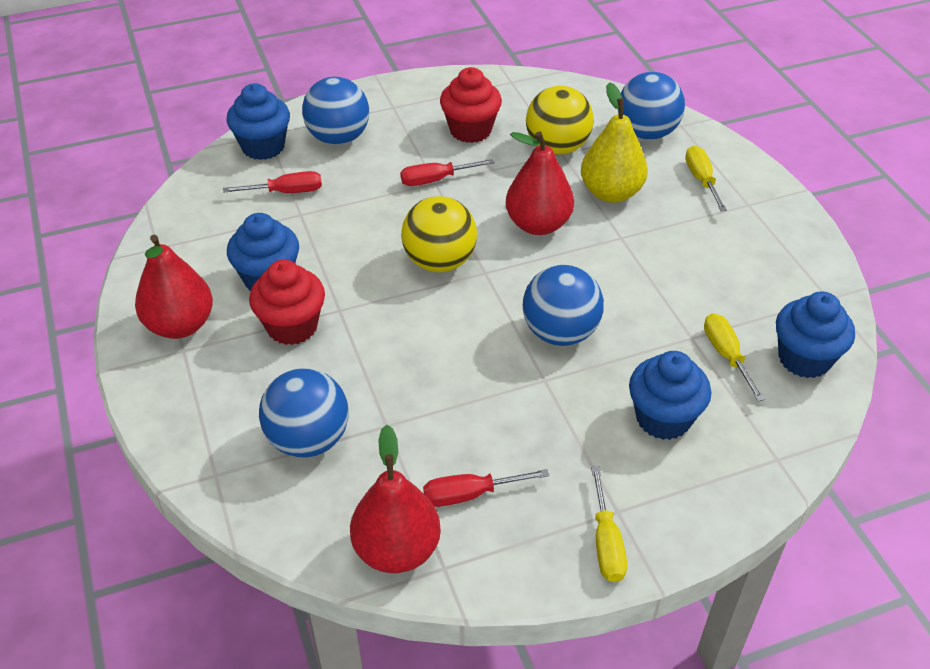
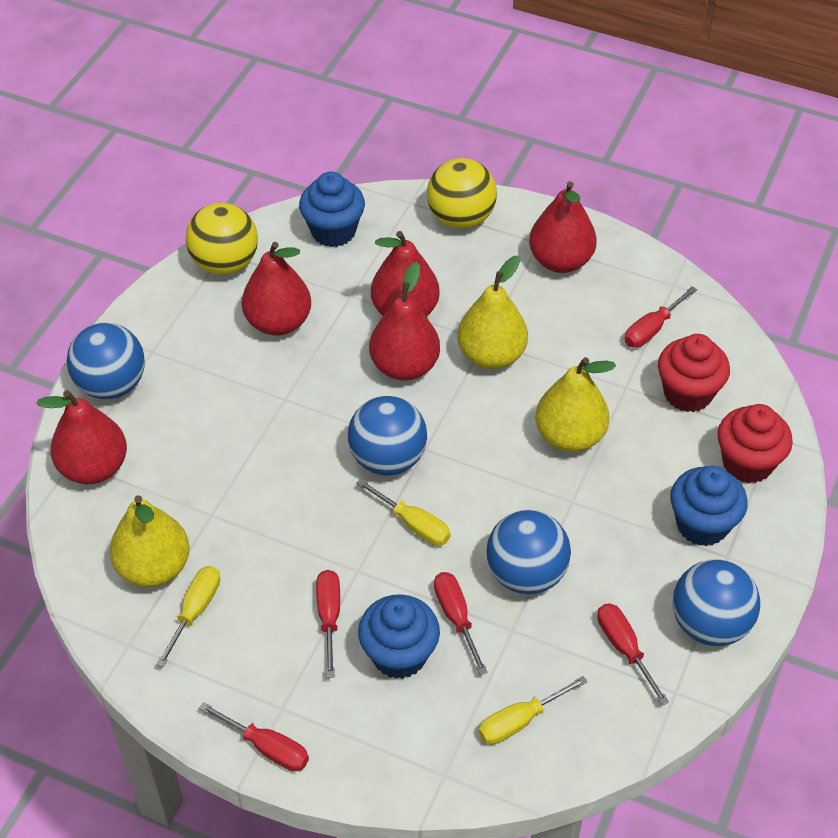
blue cupcake: 4 -> 3
red pear: 3 -> 5
red screwdriver: 3 -> 5
yellow pear: 1 -> 3

